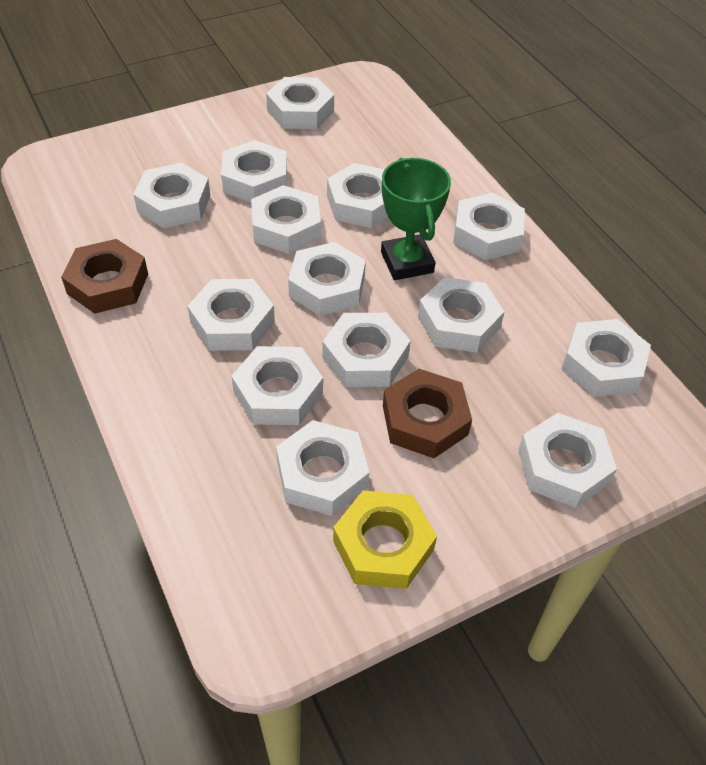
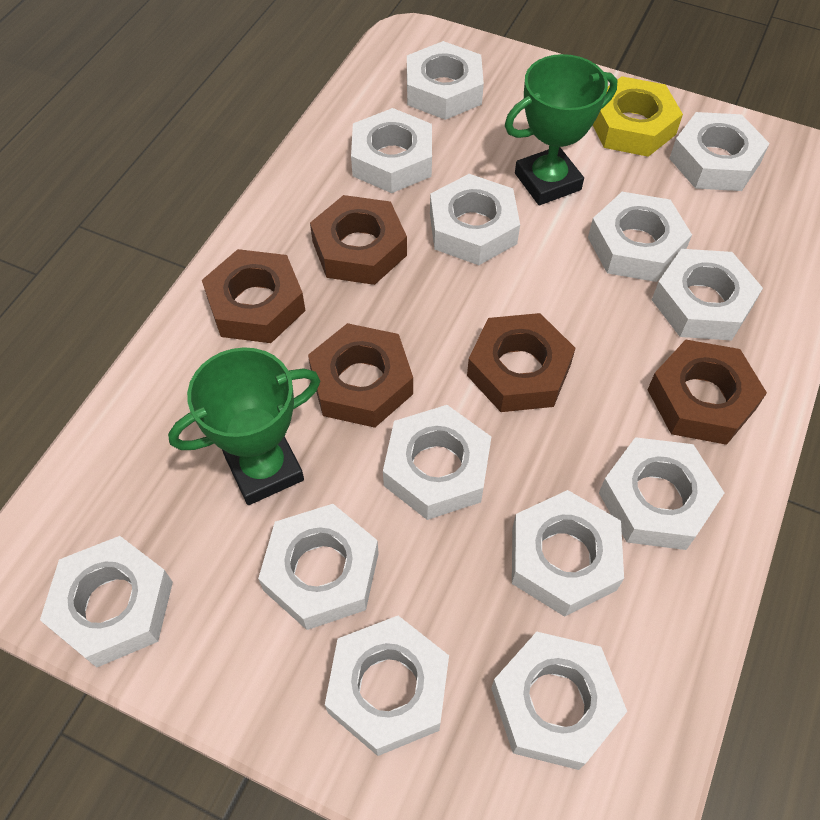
brown nut: 2 -> 5
green trophy: 1 -> 2
white nut: 14 -> 13

